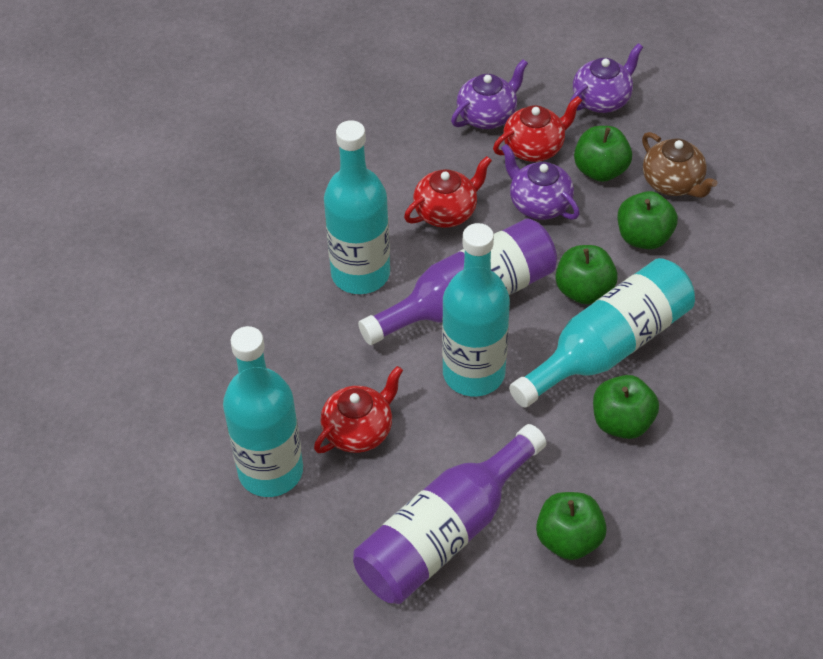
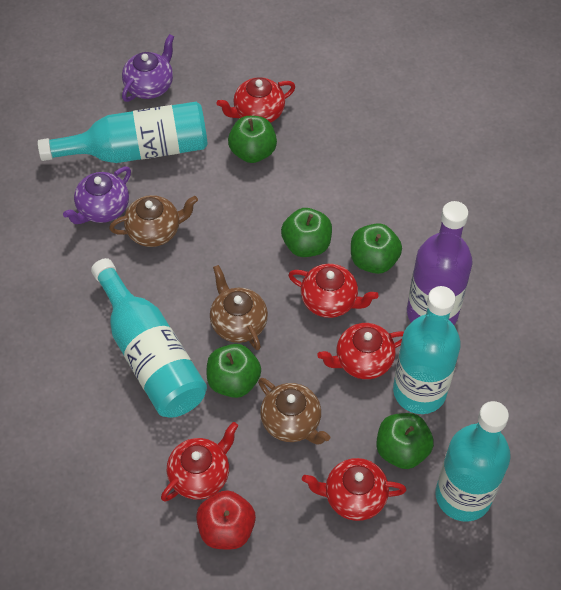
brown teapot: 1 -> 3
purple bottle: 2 -> 1
purple teapot: 3 -> 2
red apple: 0 -> 1
red teapot: 3 -> 5

